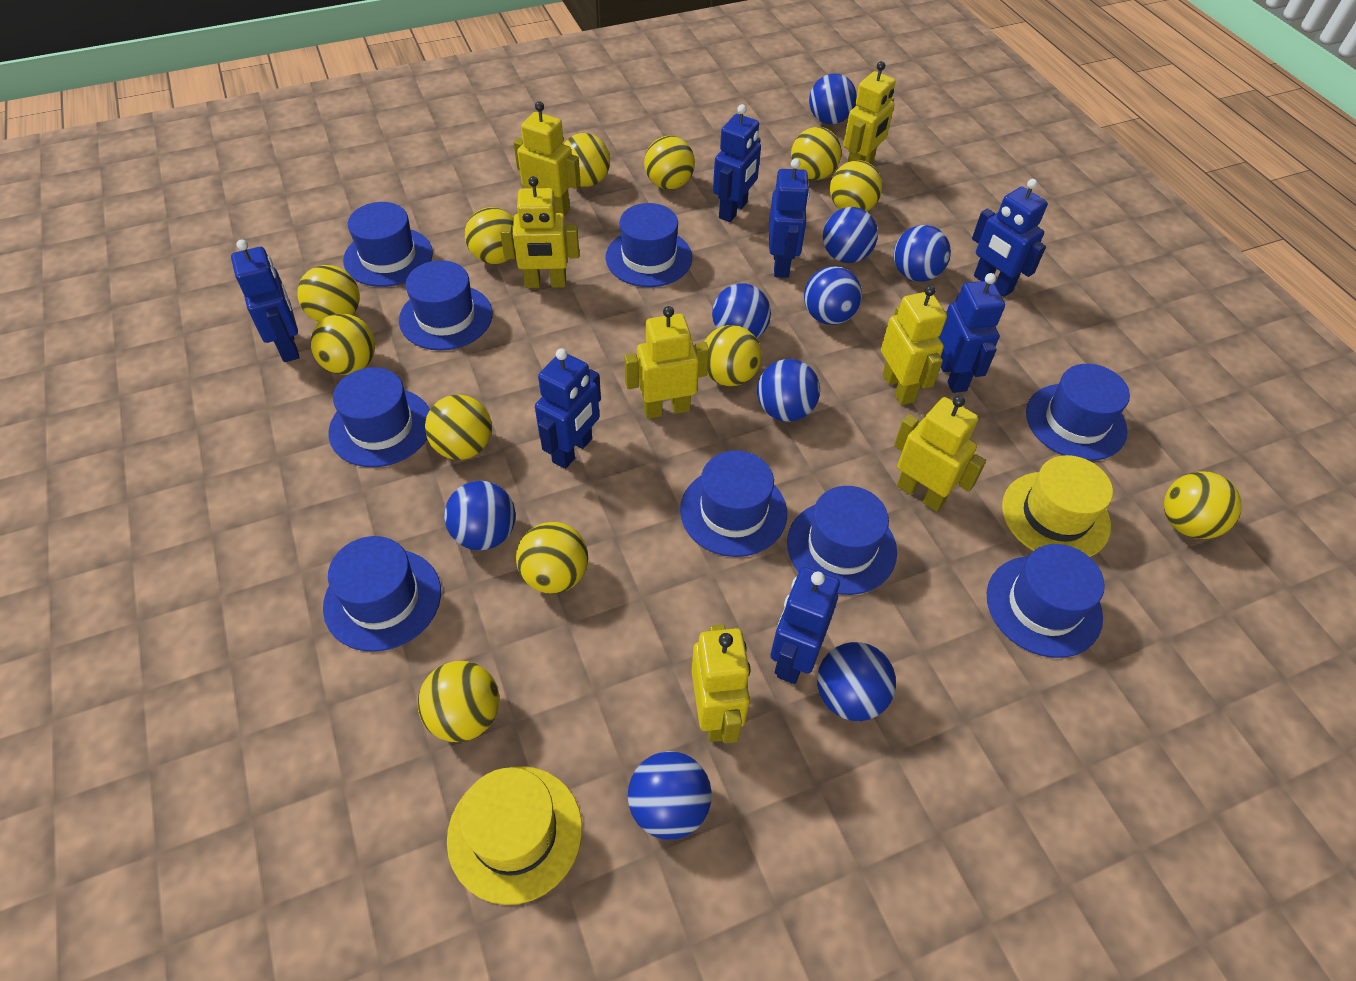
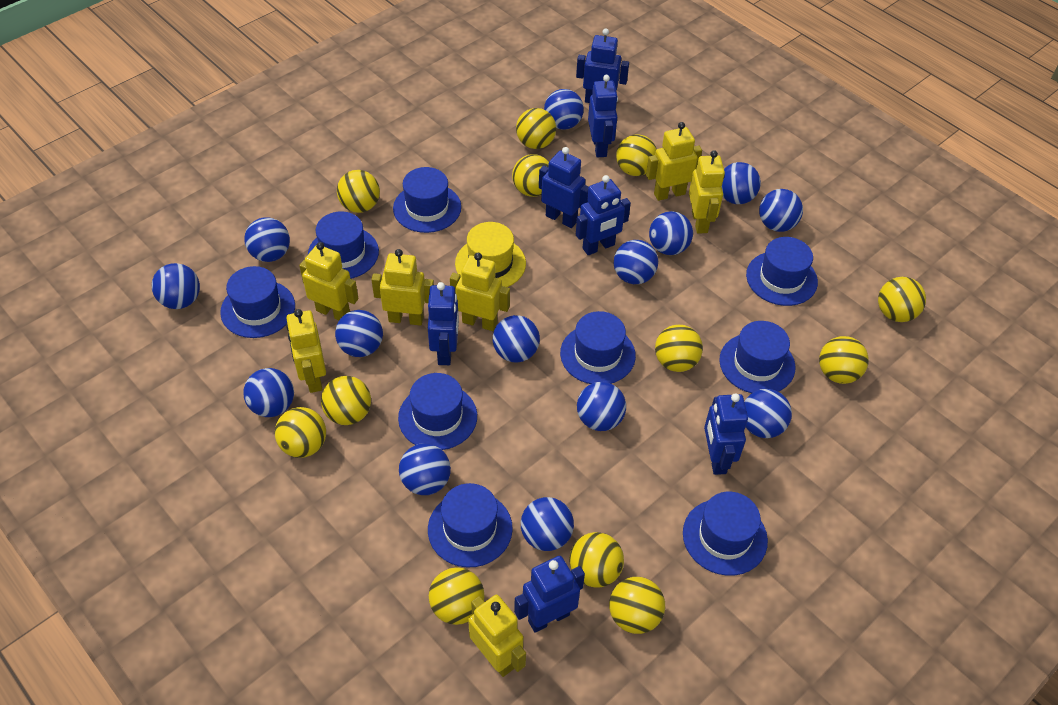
blue ball: 9 -> 14
yellow hat: 2 -> 1

